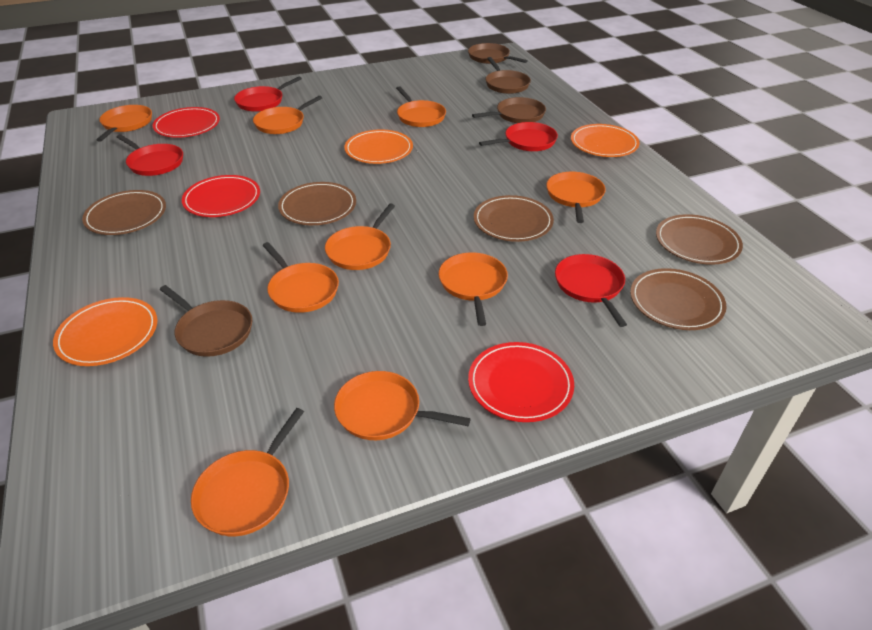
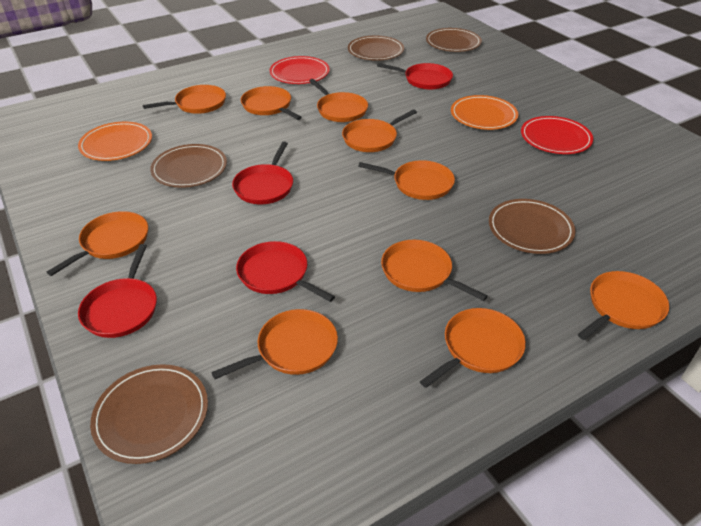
brown pan: 4 -> 0
orange pan: 9 -> 10
orange plate: 3 -> 2
red plate: 3 -> 2

